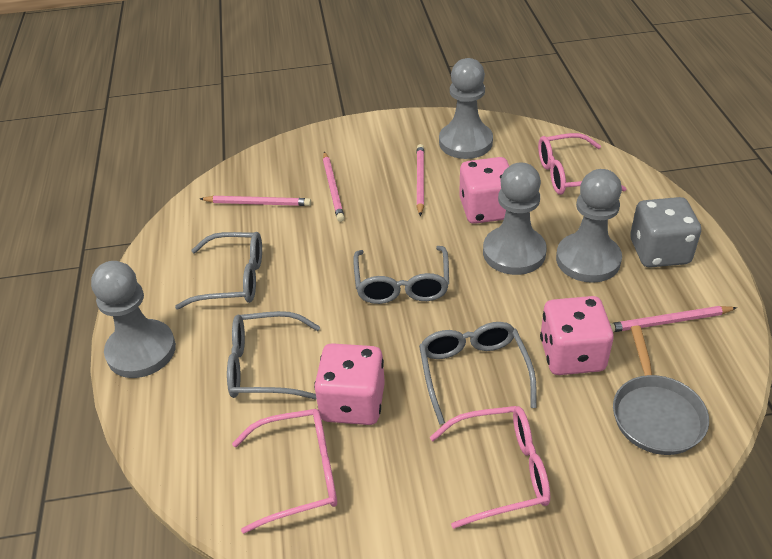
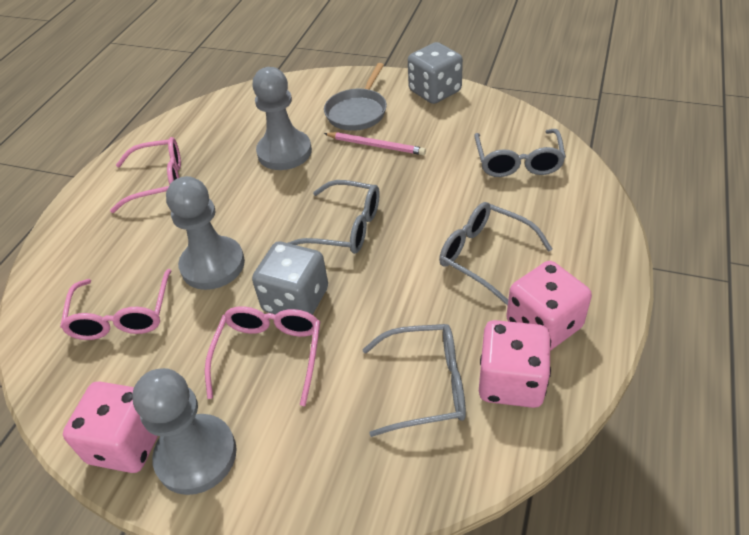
grey dice: 1 -> 2
grey pawn: 4 -> 3
pink pencil: 4 -> 1

